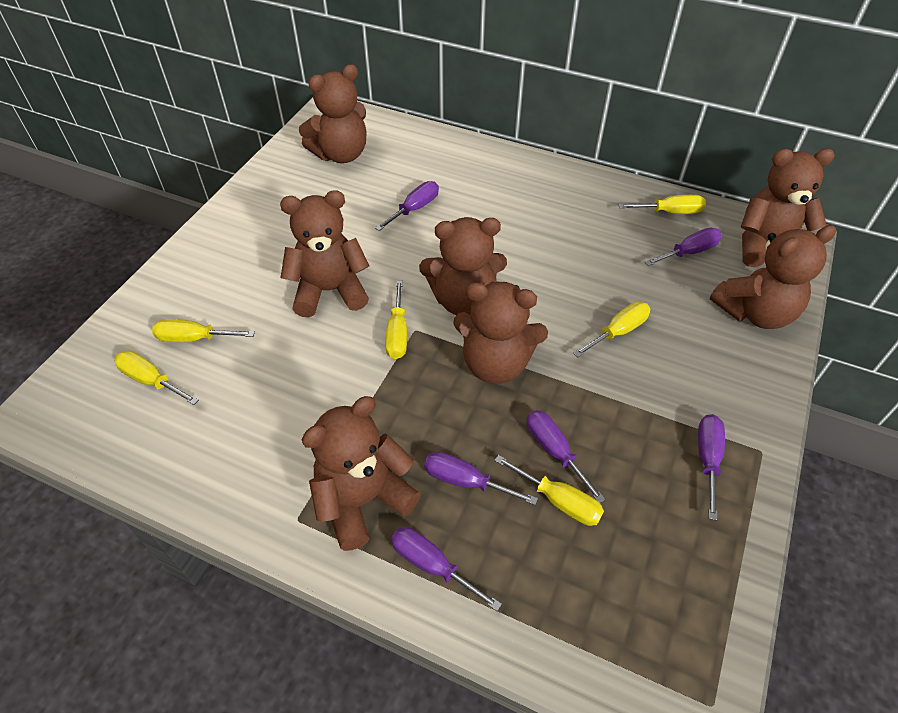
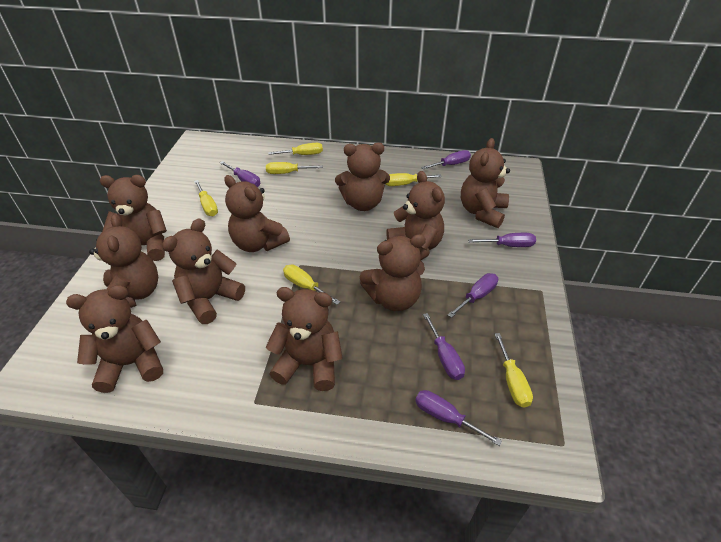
brown teddy bear: 7 -> 10

